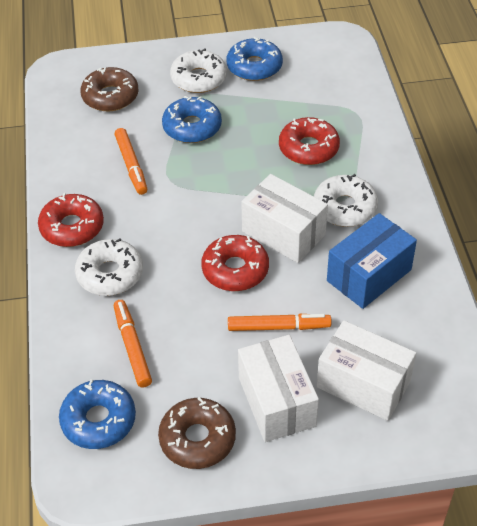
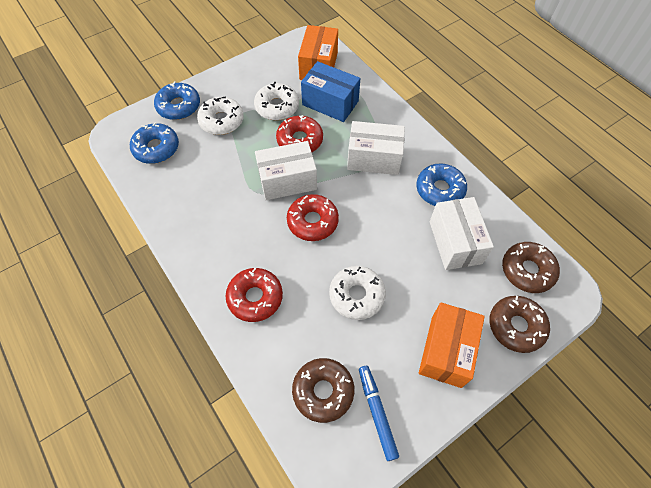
blue marker: 0 -> 1
brown donut: 2 -> 3
orange box: 0 -> 2
orange marker: 3 -> 0

